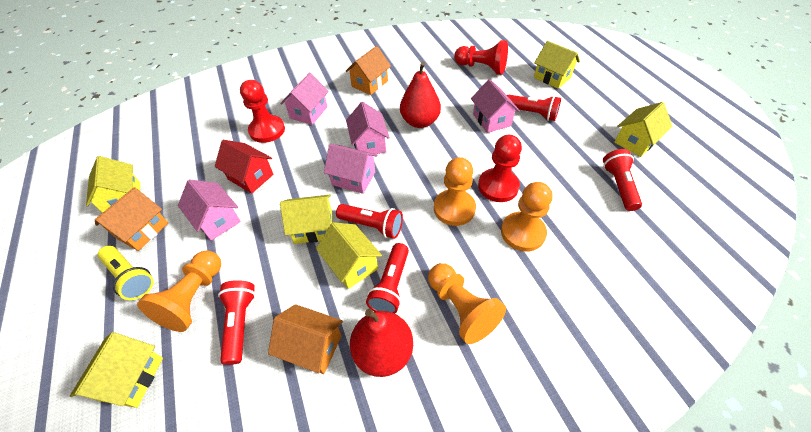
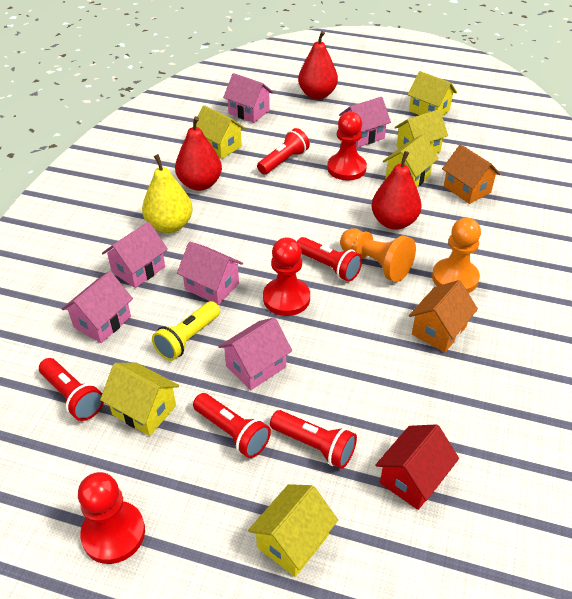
orange house: 3 -> 2
orange pawn: 4 -> 2
pink house: 5 -> 6
red pear: 2 -> 3
yellow pear: 0 -> 1

